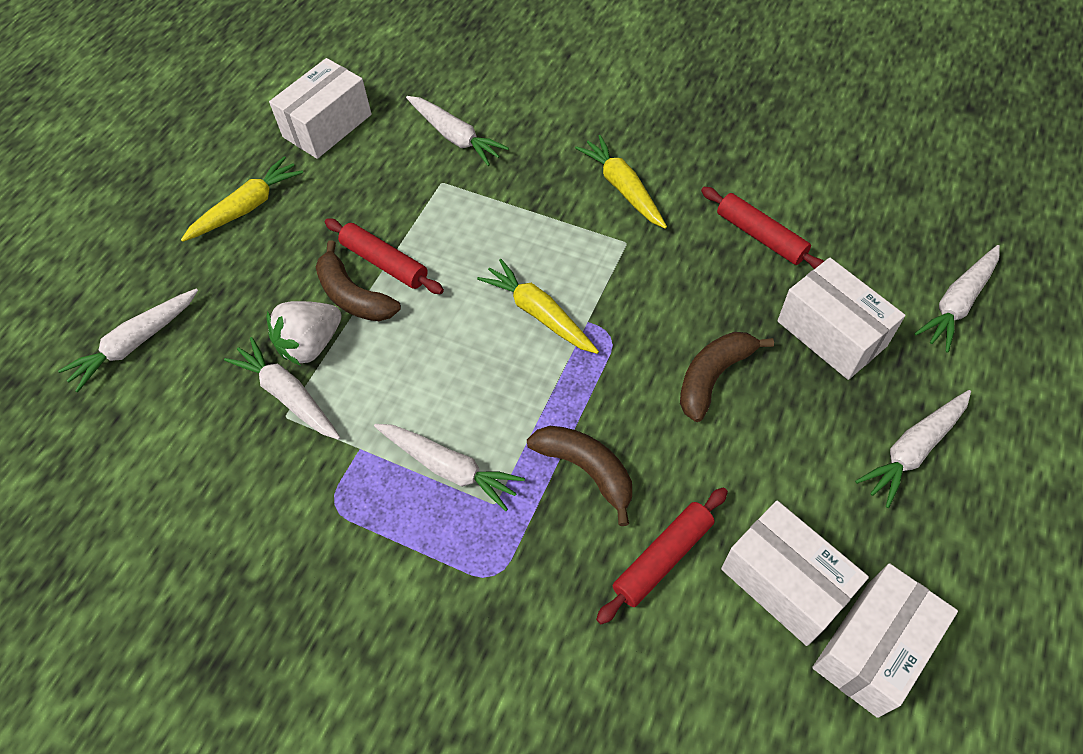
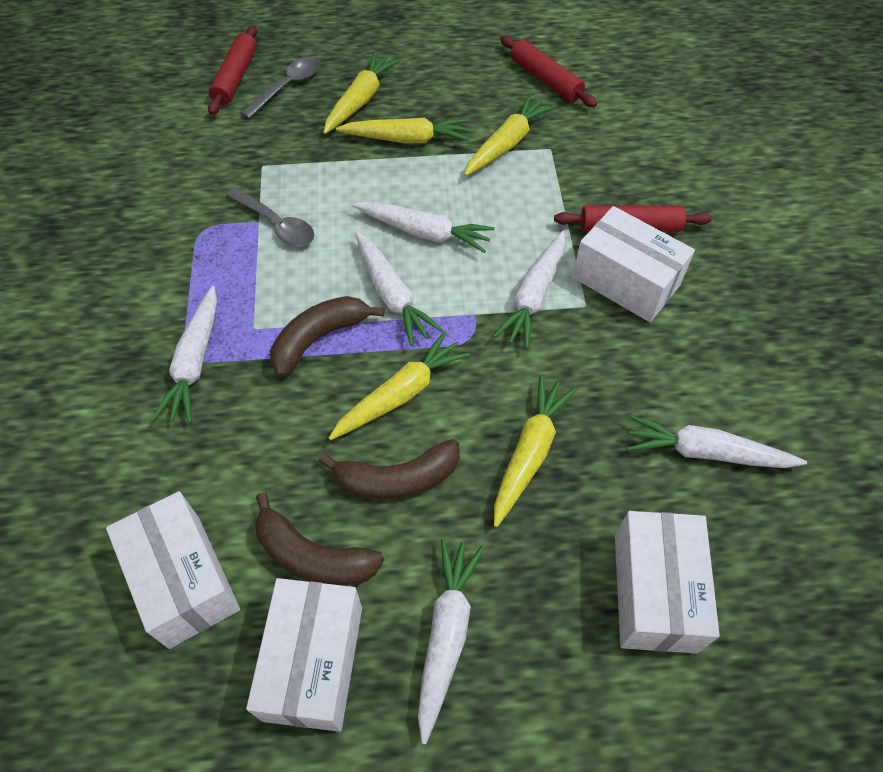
grey spoon: 0 -> 2
white strawberry: 1 -> 0
yellow carrot: 3 -> 5

